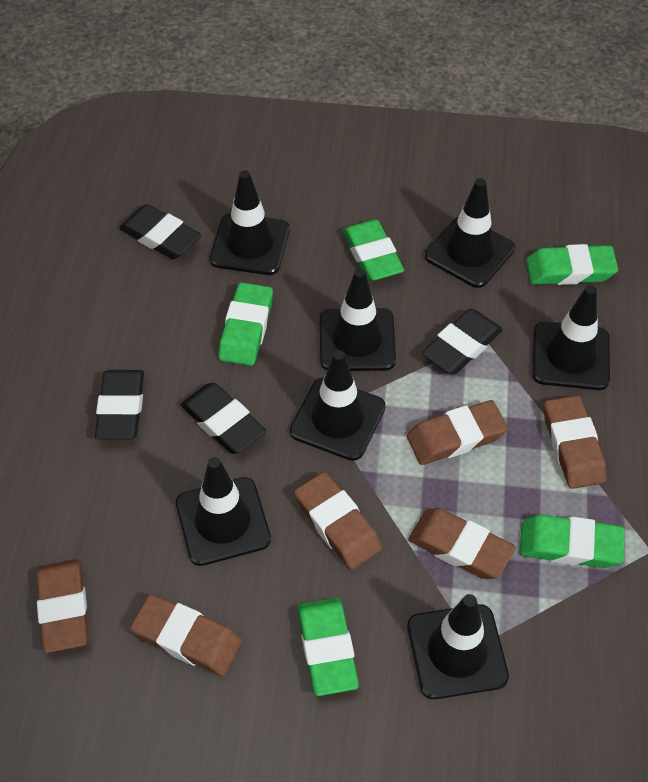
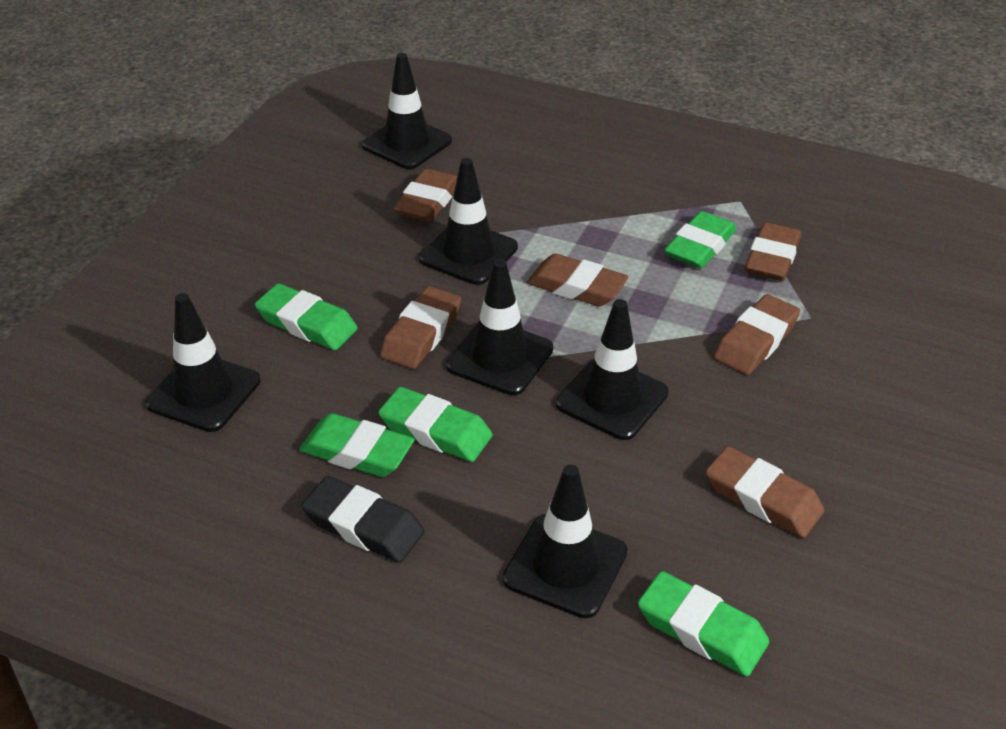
black eraser: 4 -> 1
black traffic cone: 7 -> 6

